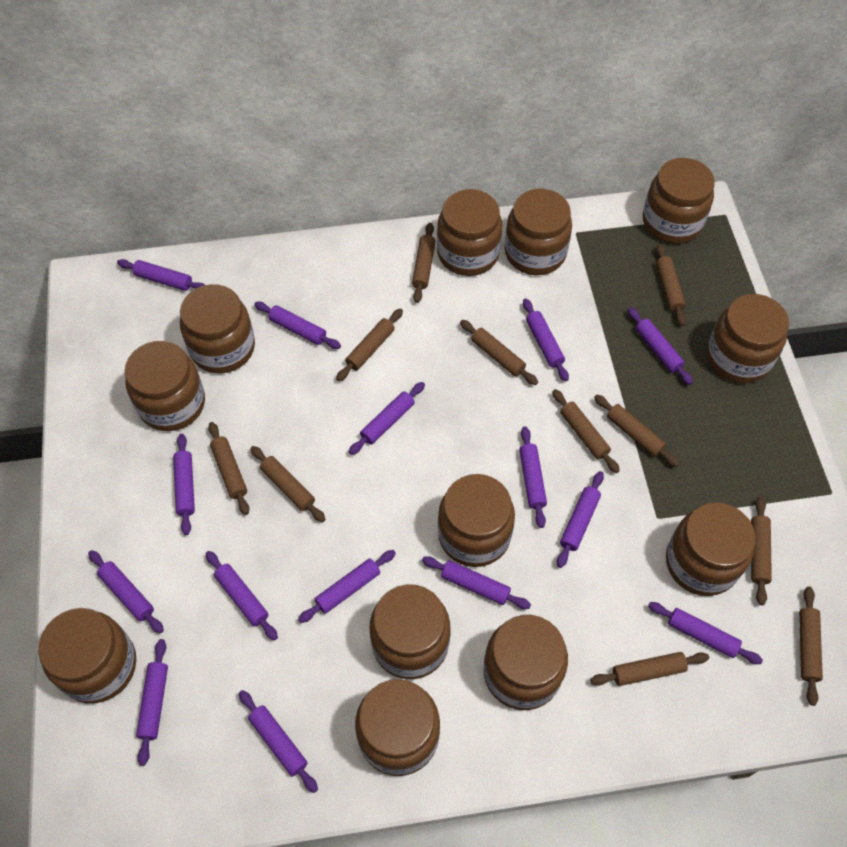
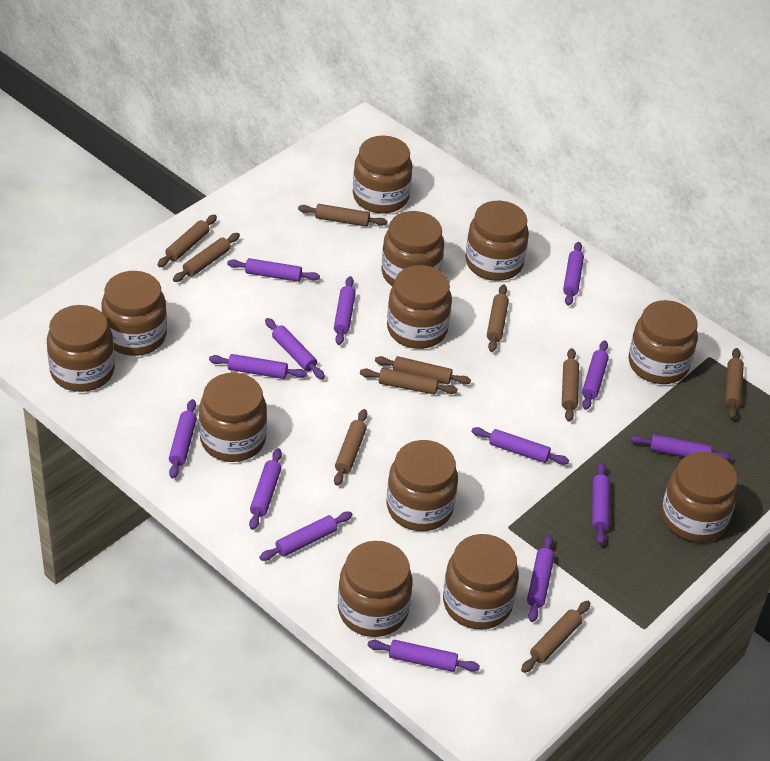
brown rolling pin: 11 -> 10
purple rolling pin: 15 -> 14

